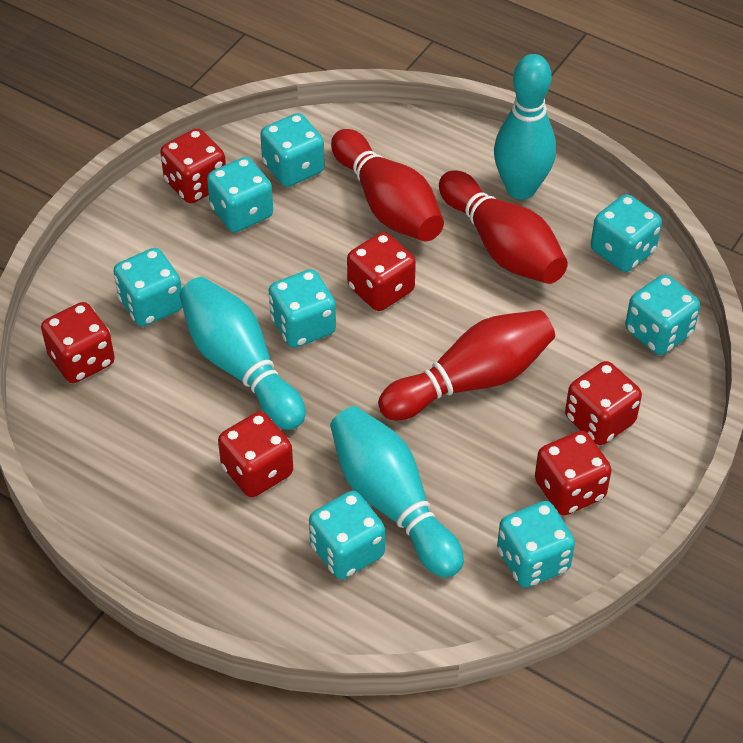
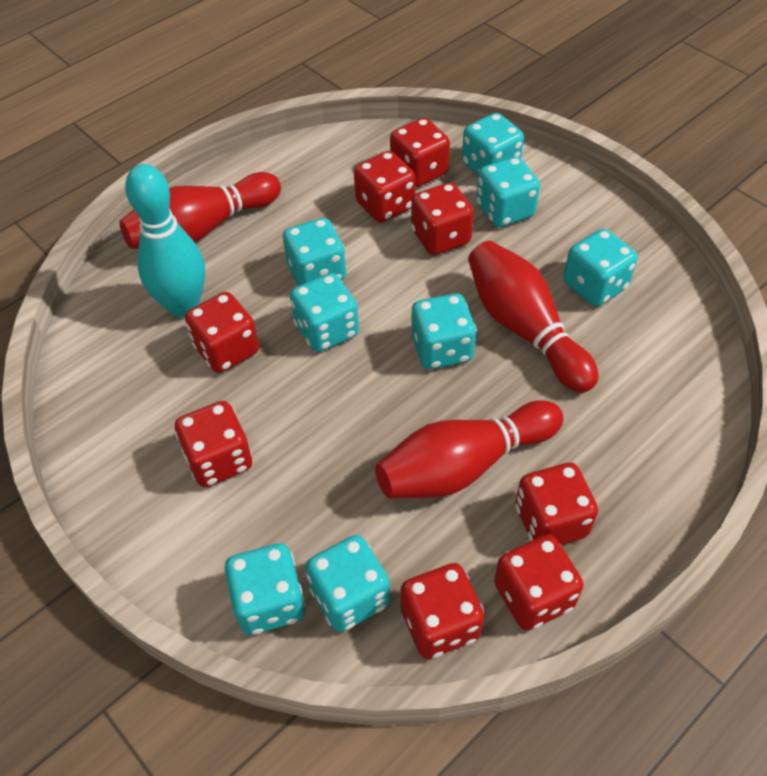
red dice: 6 -> 8
turquoise bowling pin: 3 -> 1

